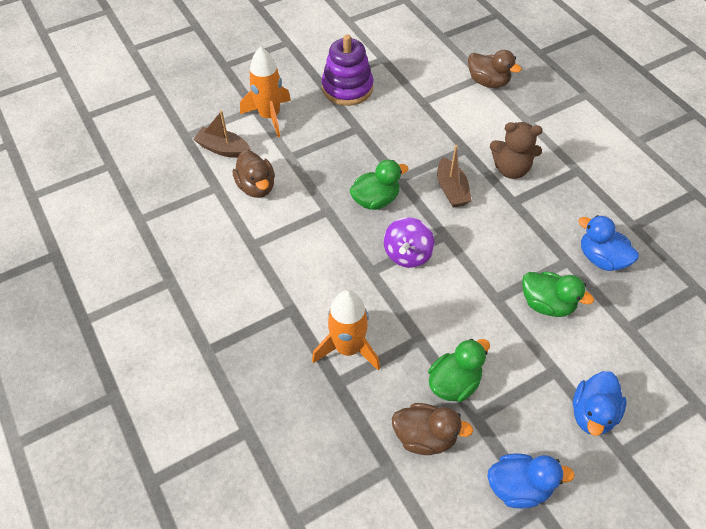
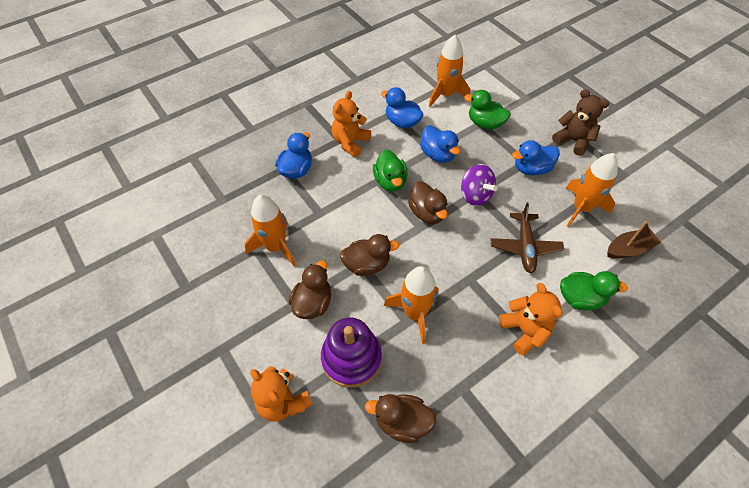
blue duck: 3 -> 4
brown boat: 2 -> 1
brown duck: 3 -> 4
brown plane: 0 -> 1
orange rocket: 2 -> 4
orange teddy bear: 0 -> 3

